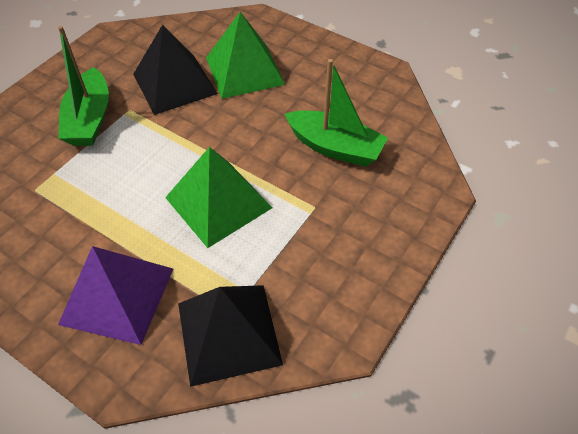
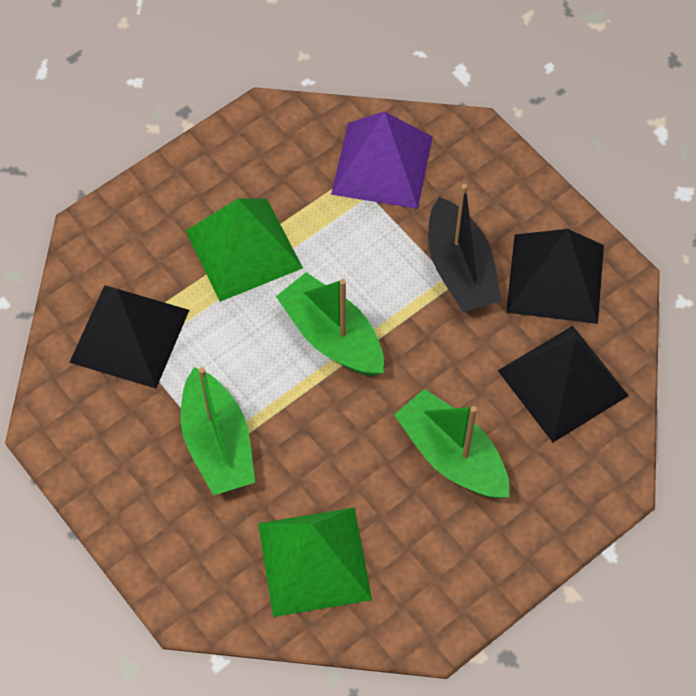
black boat: 0 -> 1
black pyramid: 2 -> 3
green boat: 2 -> 3

